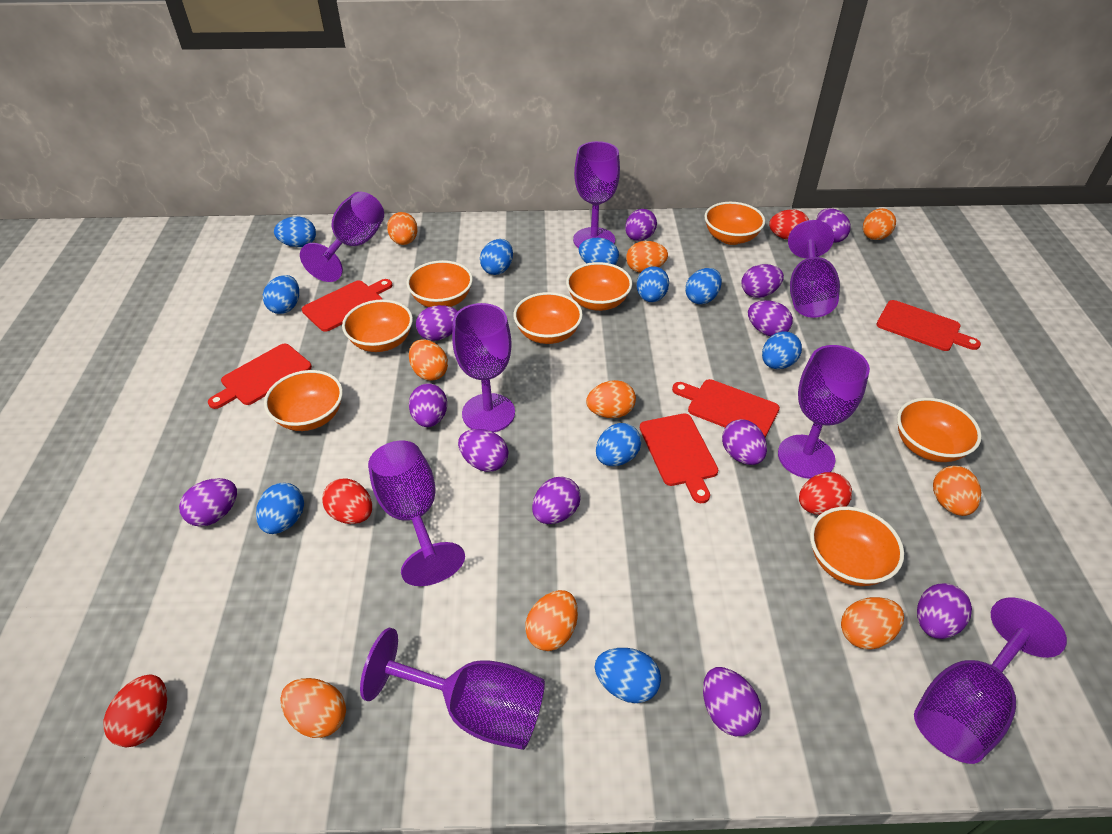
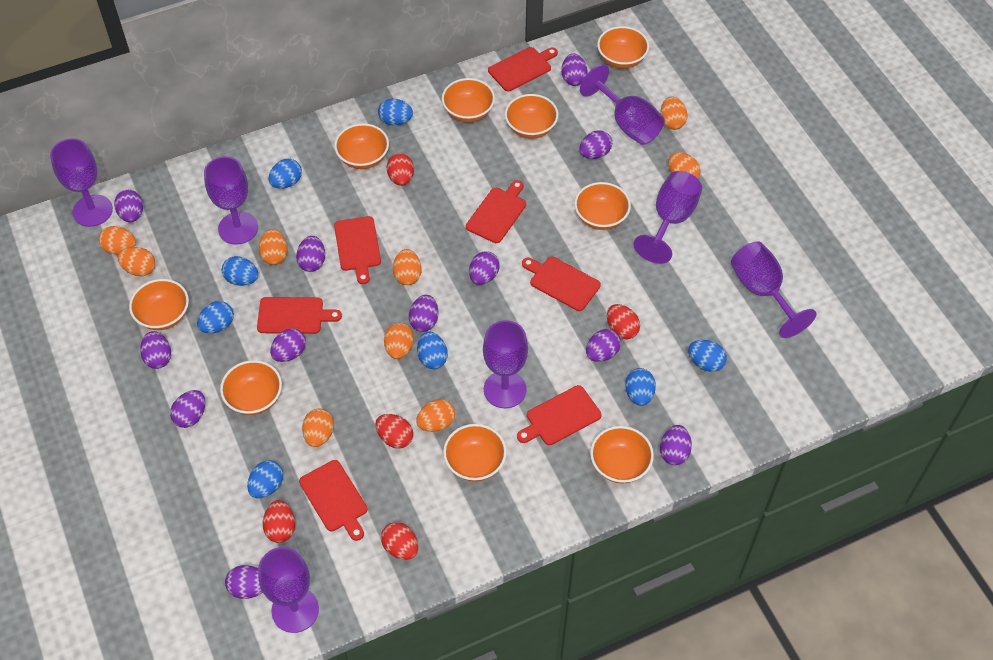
blue egg: 10 -> 8
orange bowl: 8 -> 9
purple goblet: 8 -> 7
red cutting board: 5 -> 7
red egg: 4 -> 5

